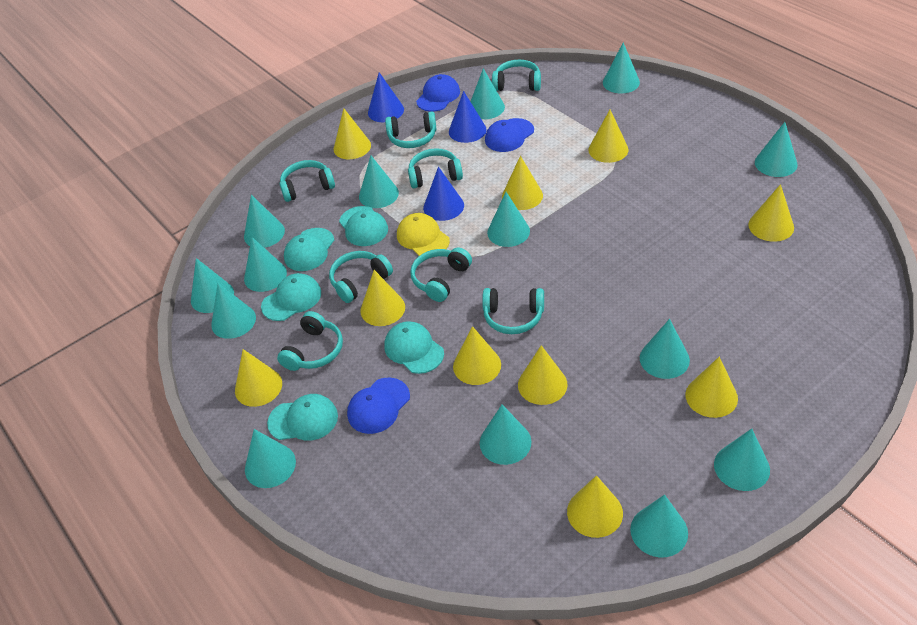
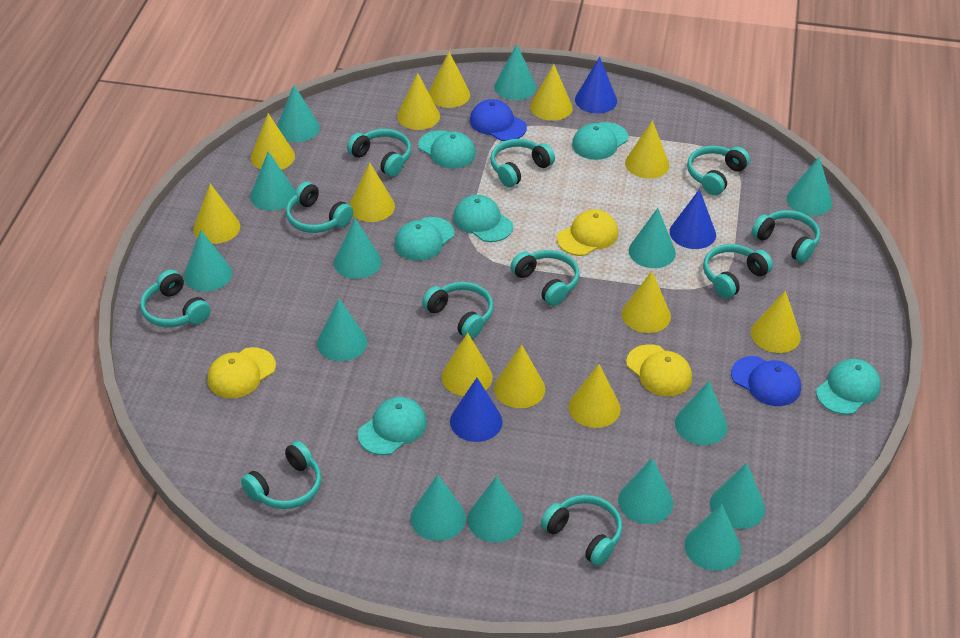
blue cap: 3 -> 2
turquoise cap: 5 -> 6
turquoise headphones: 8 -> 11
yellow cap: 1 -> 3
yellow cone: 10 -> 12

